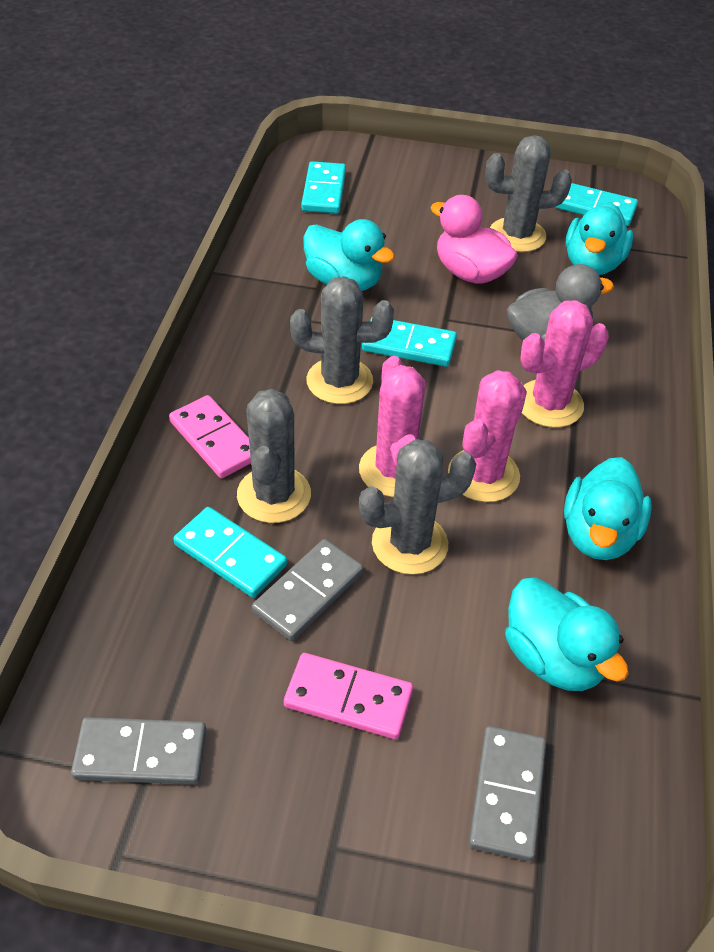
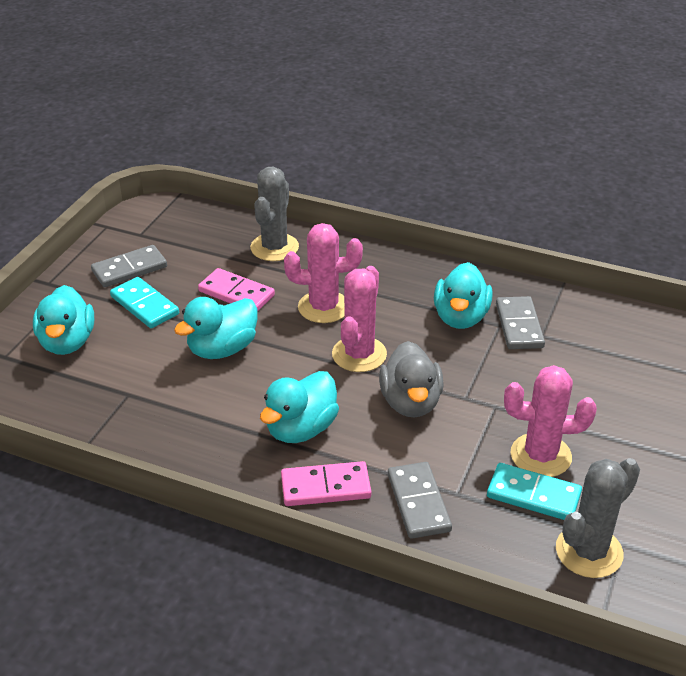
grey cactus: 4 -> 2
pink duck: 1 -> 0
turquoise domino: 4 -> 2

